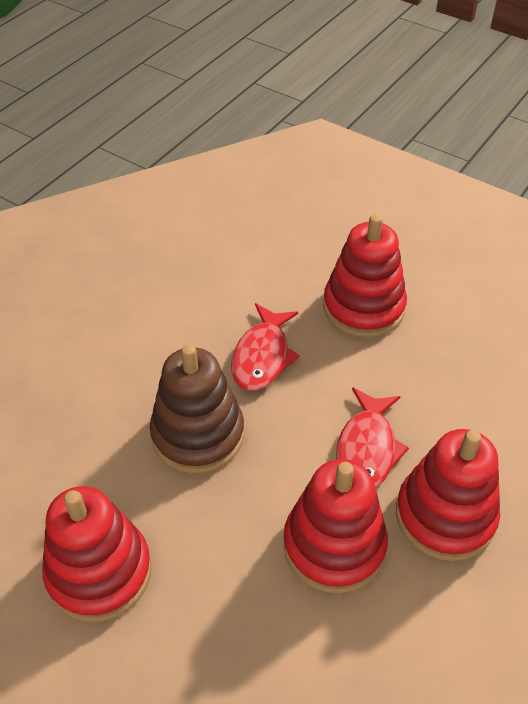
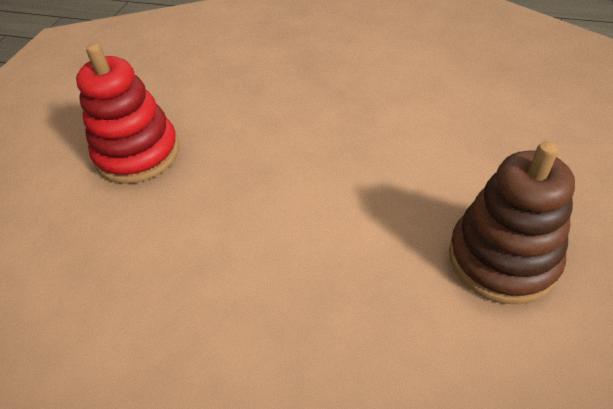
red fish: 2 -> 0
red stacking toy: 4 -> 1

